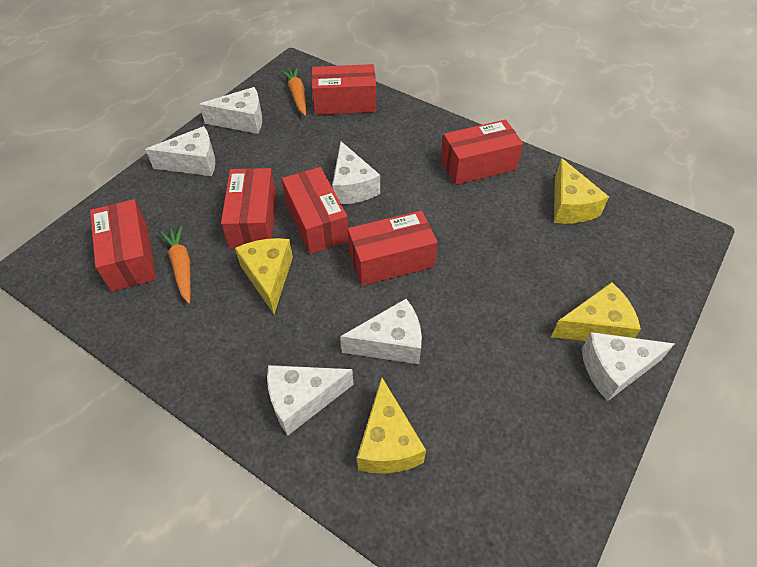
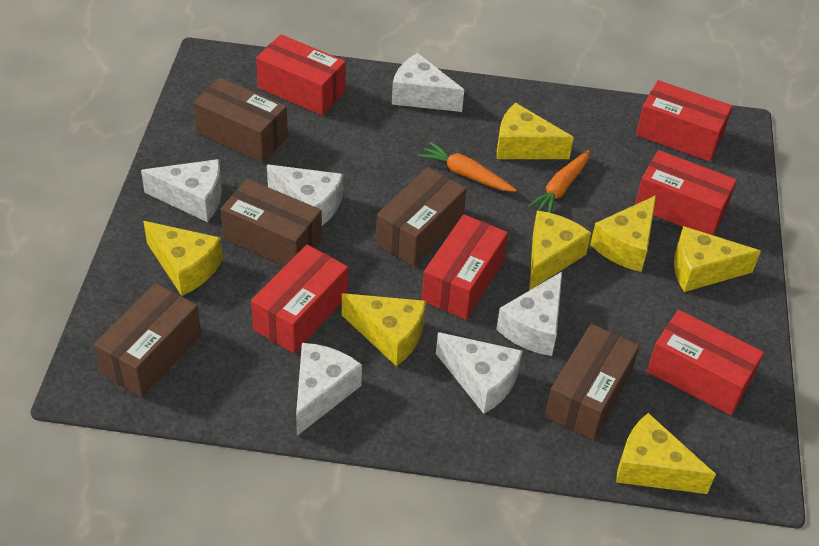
brown box: 0 -> 5
yellow cheese: 4 -> 7

